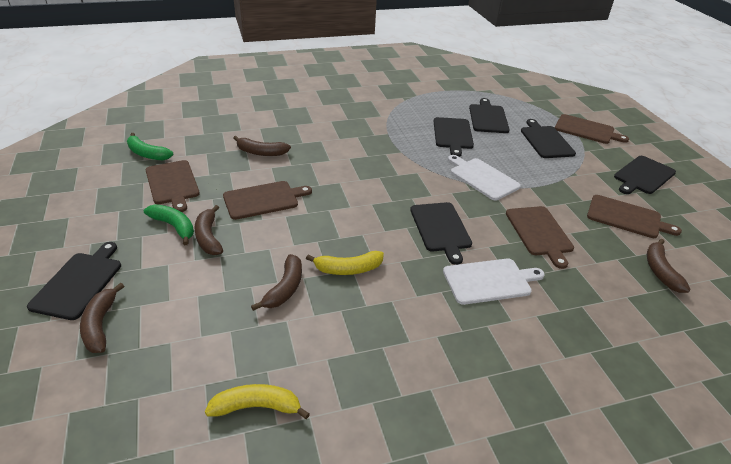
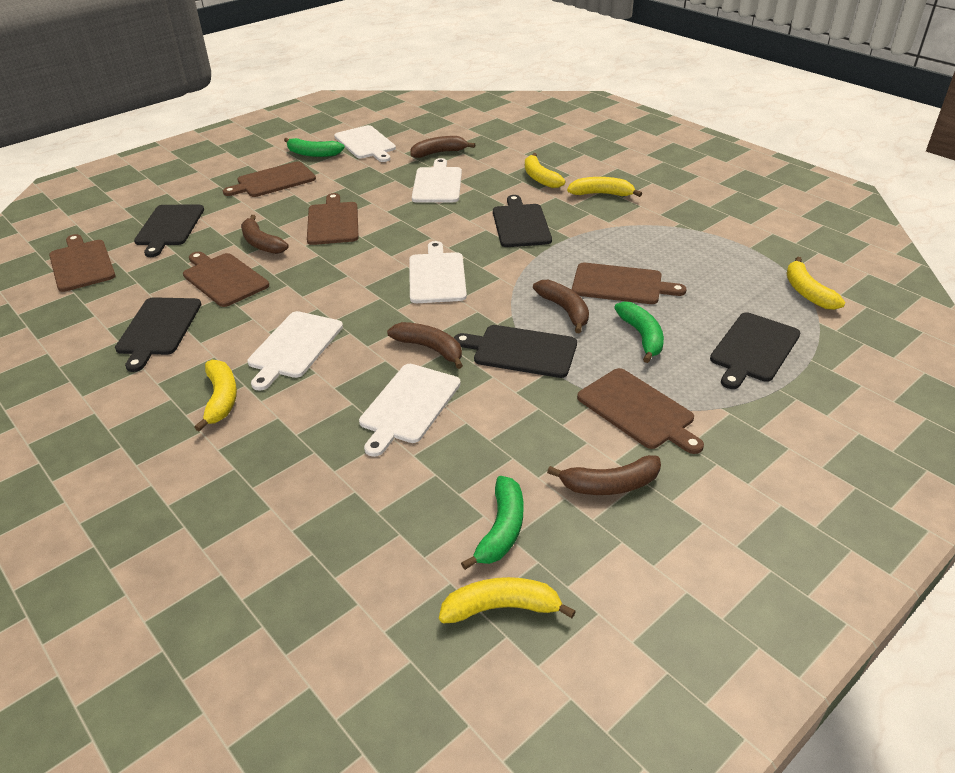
black cutting board: 6 -> 5
brown cutting board: 5 -> 6
green banana: 2 -> 3
white cutting board: 2 -> 5
yellow banana: 2 -> 5

